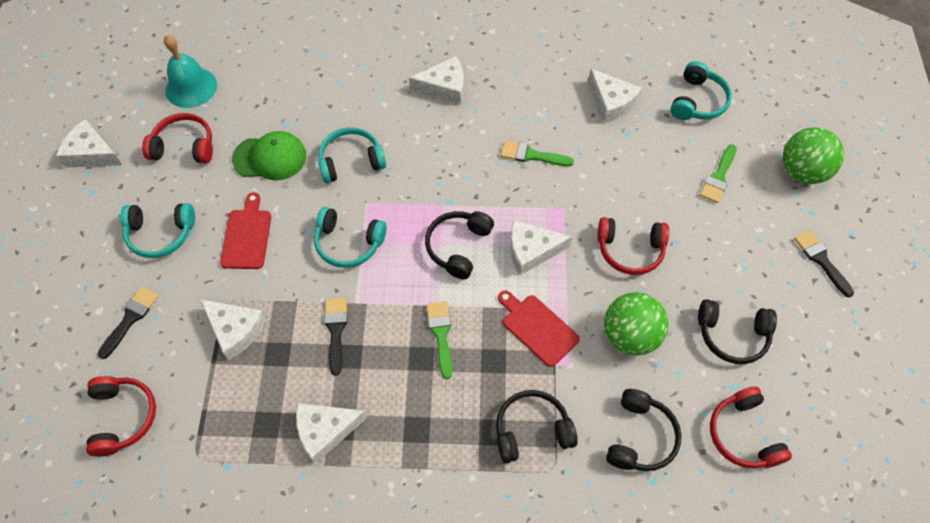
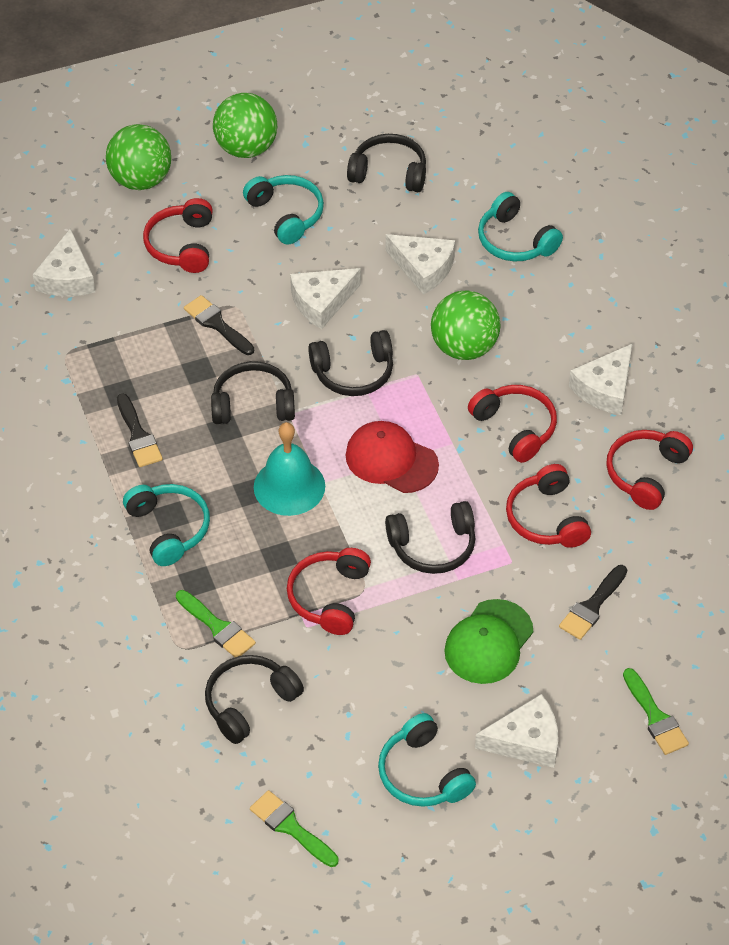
black headphones: 4 -> 5
green ball: 2 -> 3
red cap: 0 -> 1
red cutting board: 2 -> 0
red headphones: 4 -> 5
white cheese: 6 -> 5

